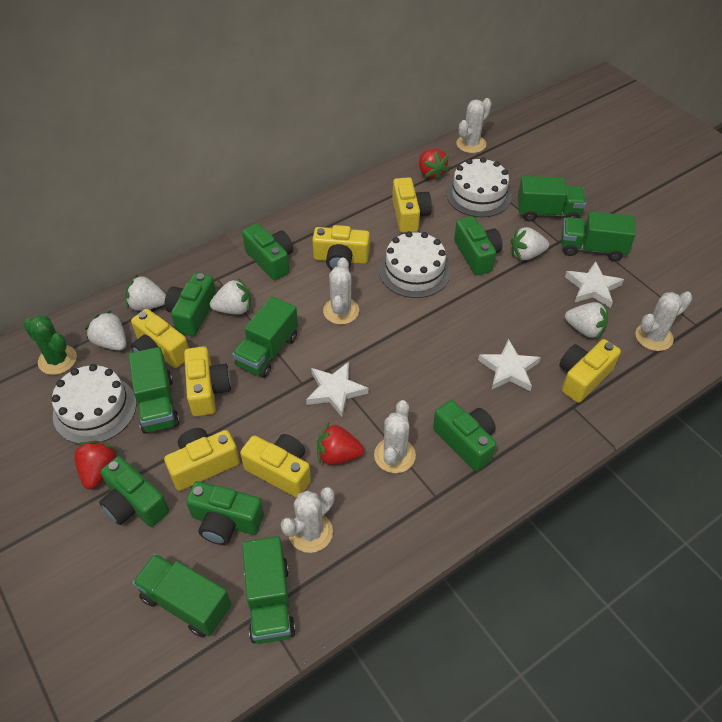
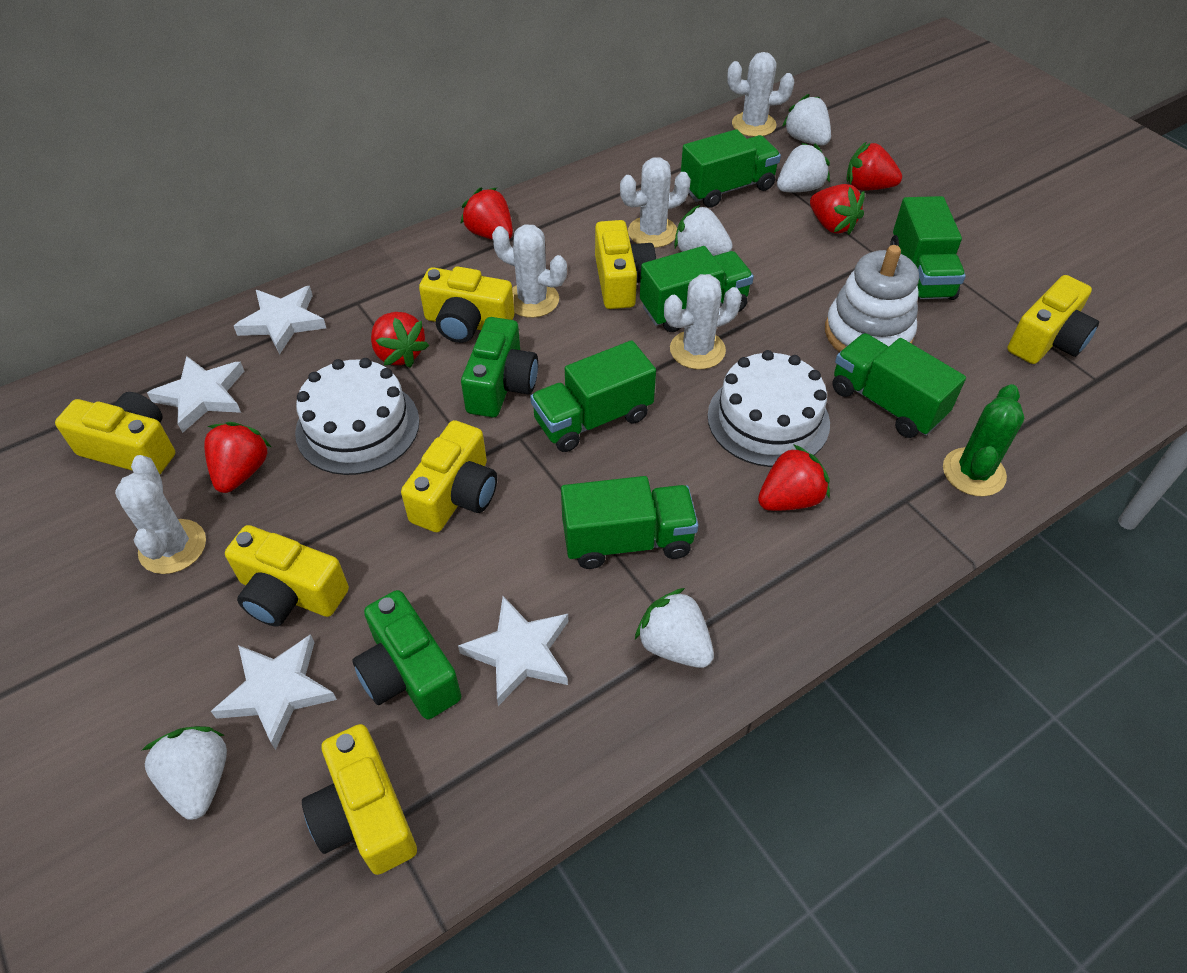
green camera: 6 -> 2
red strawberry: 3 -> 6
white cake: 3 -> 2
white stacking toy: 0 -> 1
white star: 3 -> 4

